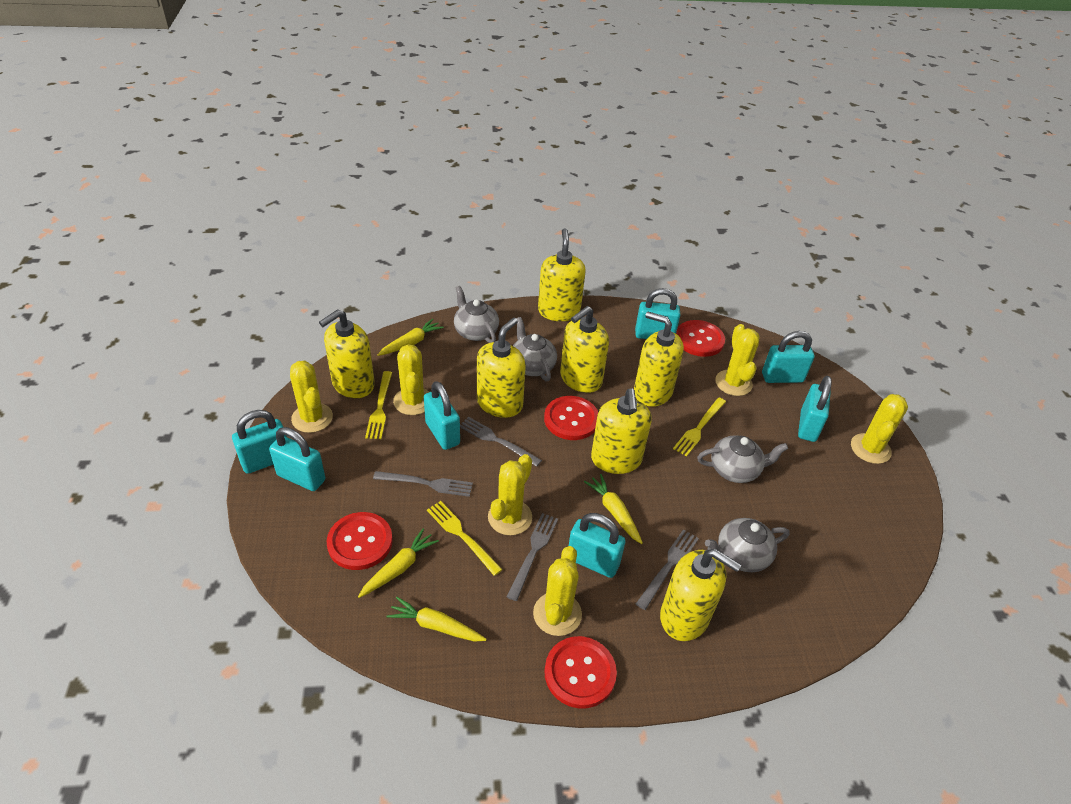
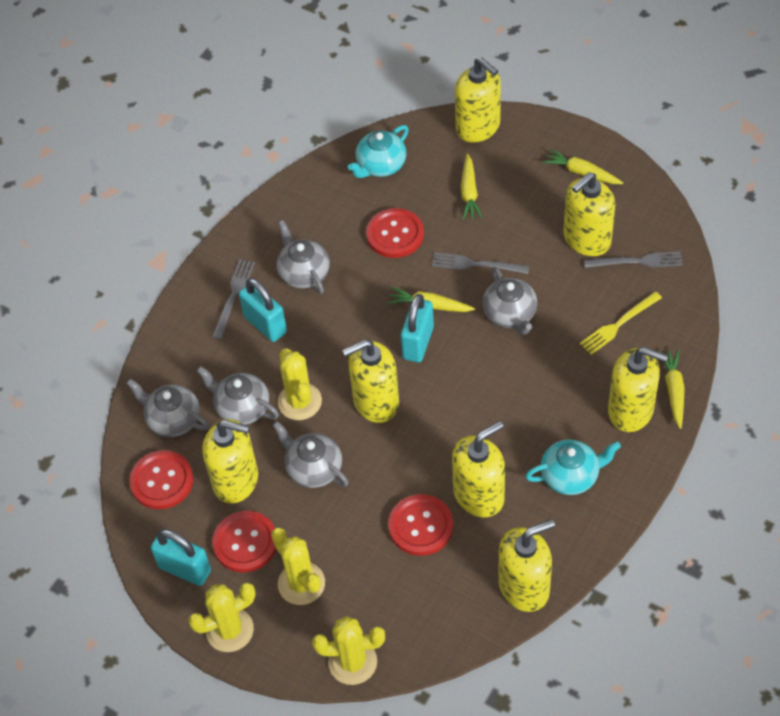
grey fork: 4 -> 3
grey teapot: 4 -> 5
turquoise padlock: 7 -> 3
turquoise teapot: 0 -> 2
yellow cactus: 6 -> 4
yellow fork: 3 -> 1

